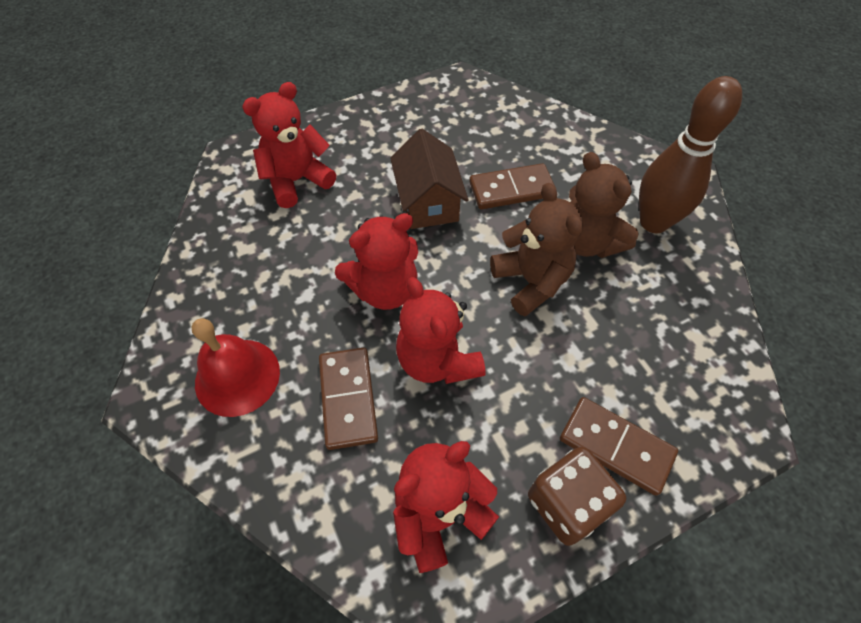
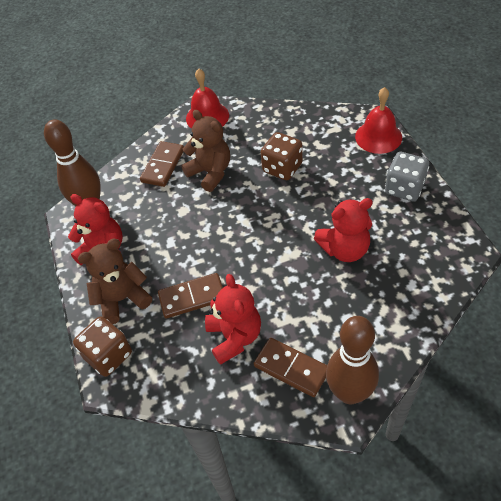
brown bowling pin: 1 -> 2
brown dice: 1 -> 2
brown house: 1 -> 0
grey dice: 0 -> 1
red bell: 1 -> 2
red teddy bear: 4 -> 3

